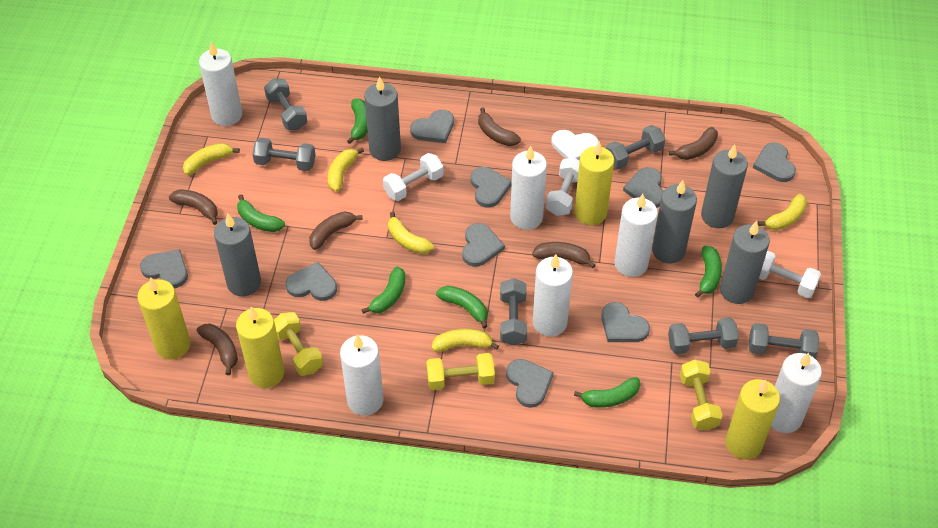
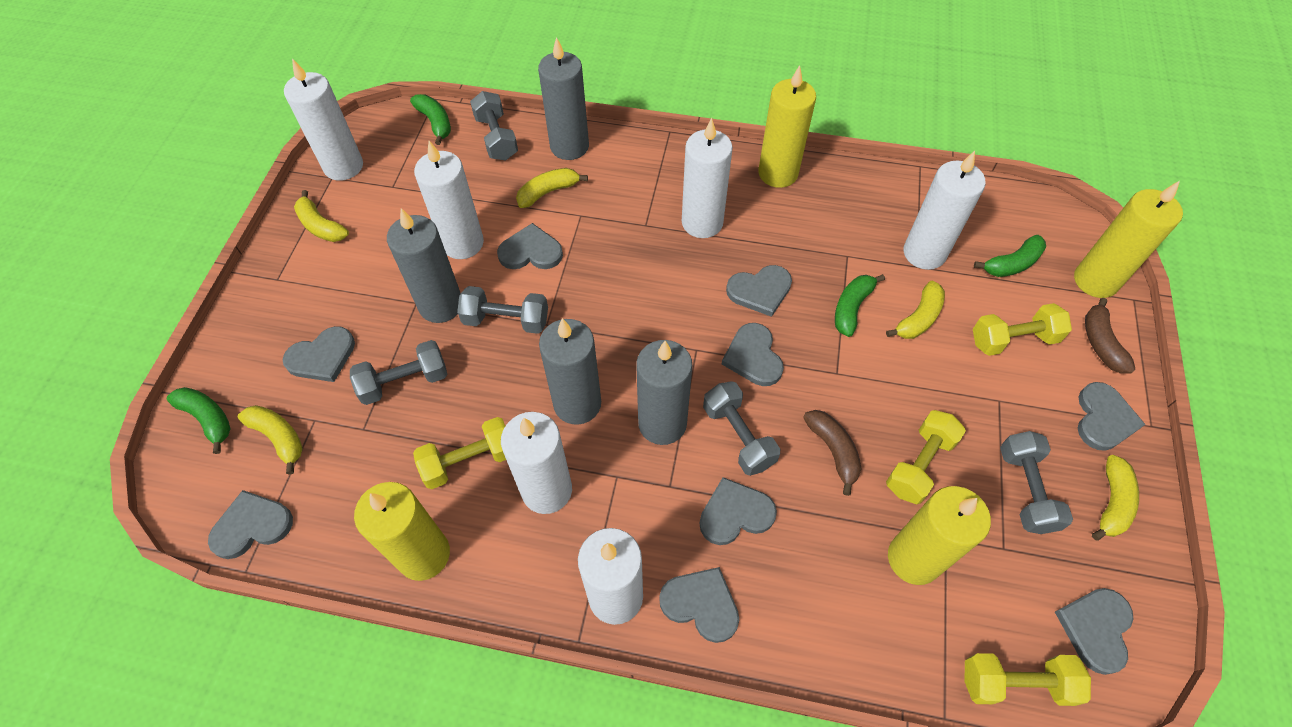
brown banana: 6 -> 2
green banana: 6 -> 4
grey candle: 5 -> 4
grey dumbbell: 6 -> 5
white dumbbell: 3 -> 0
white heart: 1 -> 0
yellow dumbbell: 3 -> 4

